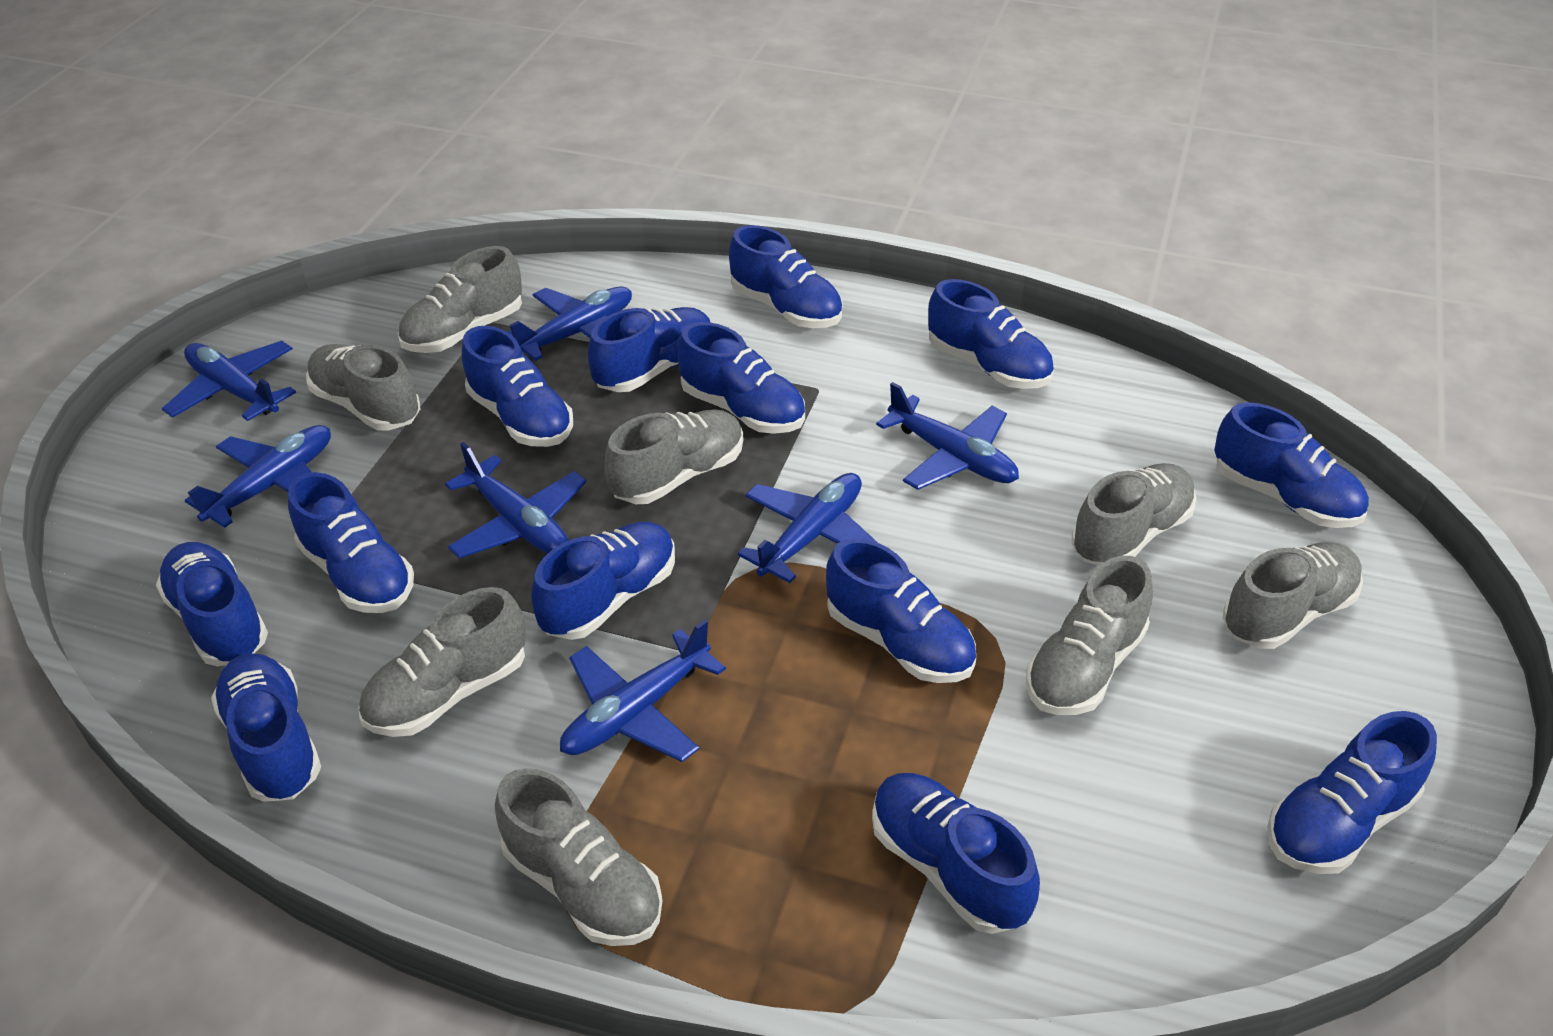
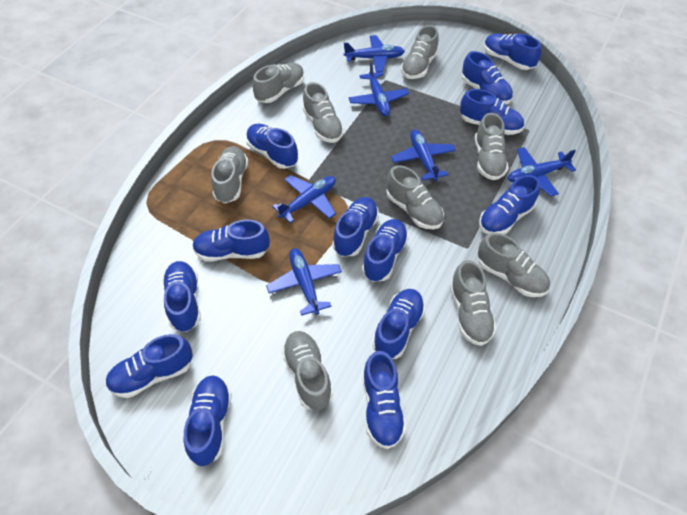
blue plane: 7 -> 6
grey shoe: 8 -> 9

